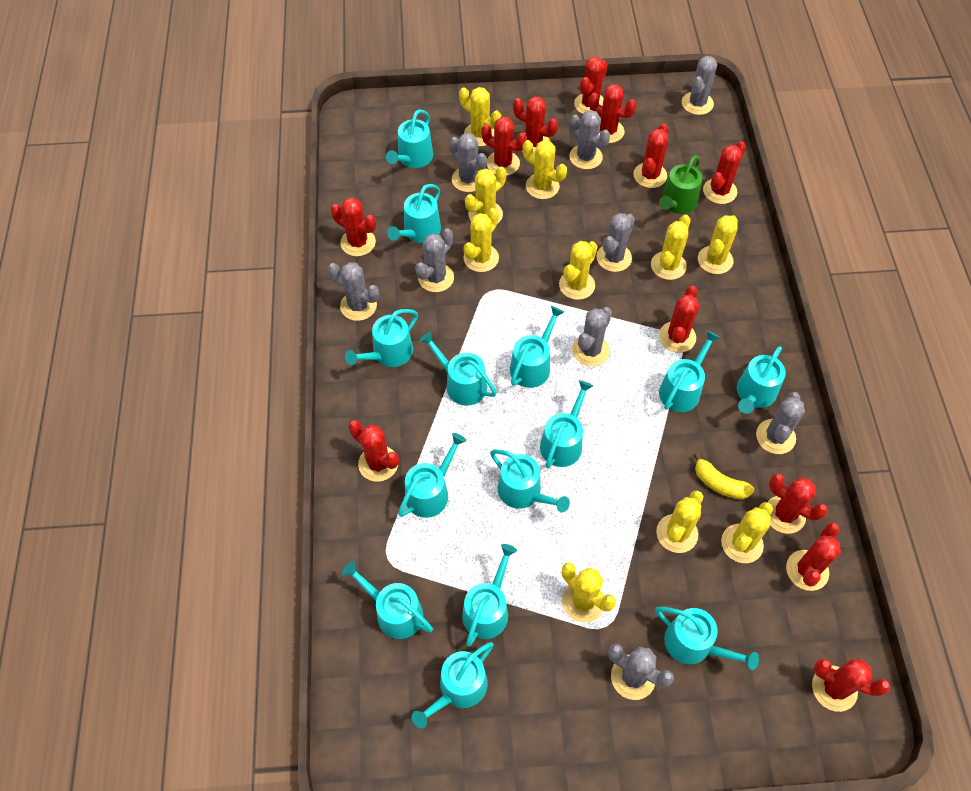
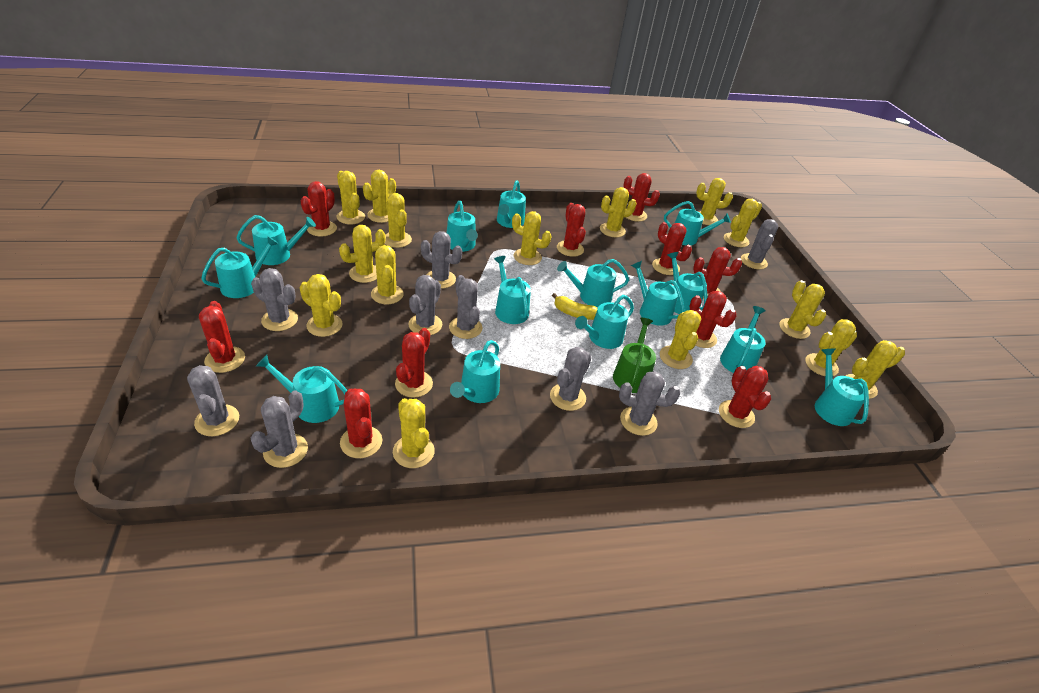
red cactus: 12 -> 10
yellow cactus: 10 -> 15

